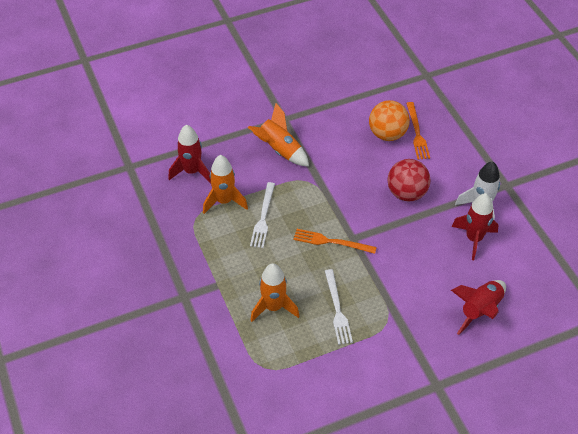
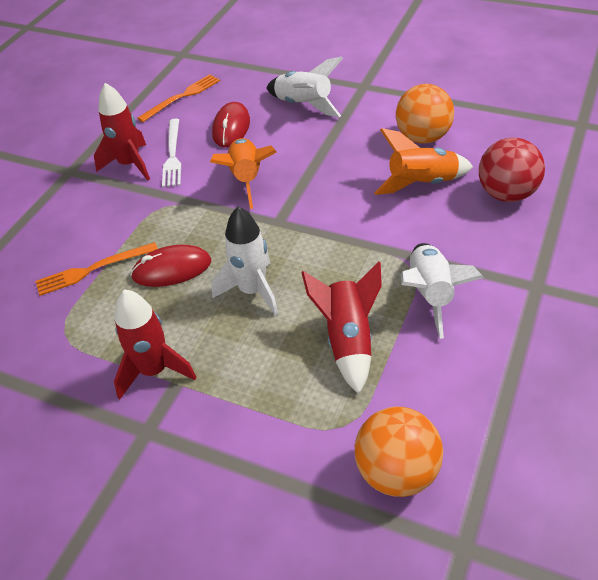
orange ball: 1 -> 2
orange rocket: 3 -> 2
red mouse: 0 -> 2
white fork: 2 -> 1
white rocket: 1 -> 3

